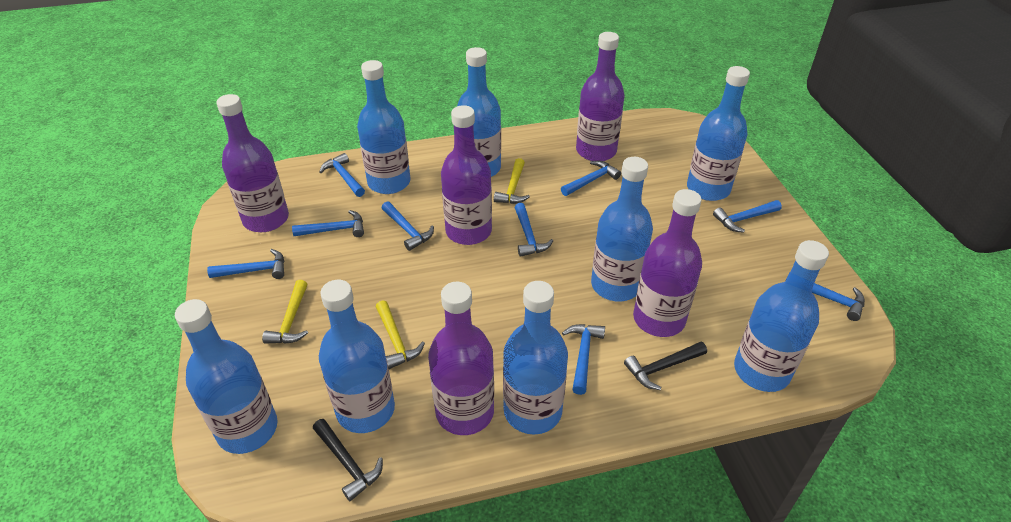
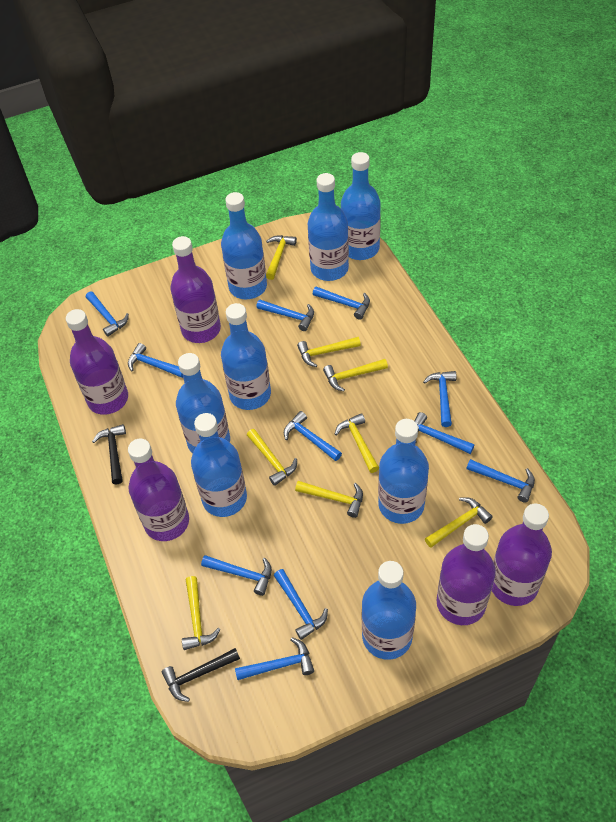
blue hammer: 9 -> 11
yellow hammer: 3 -> 8

